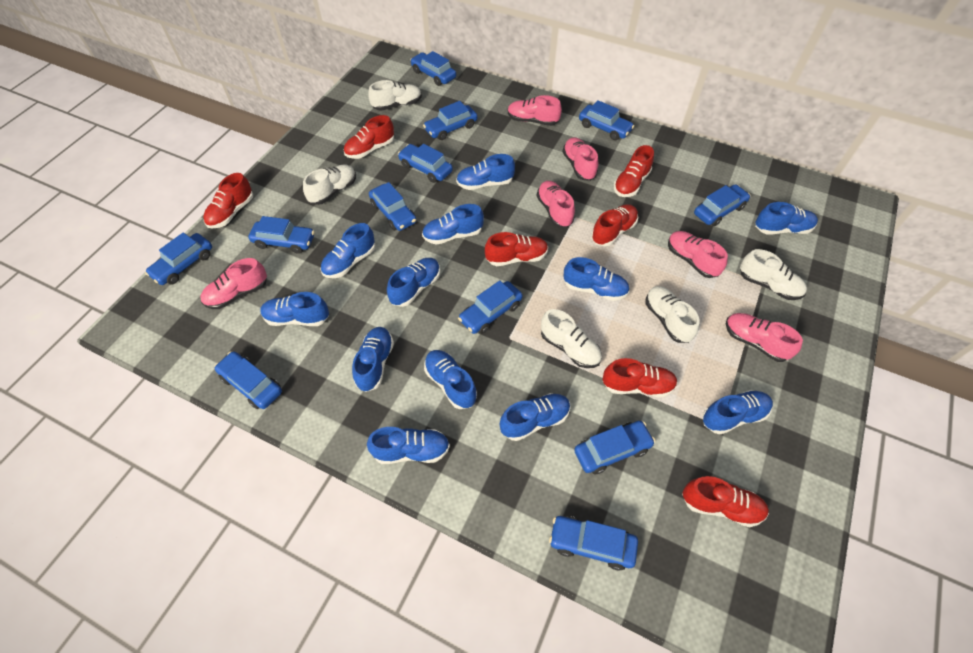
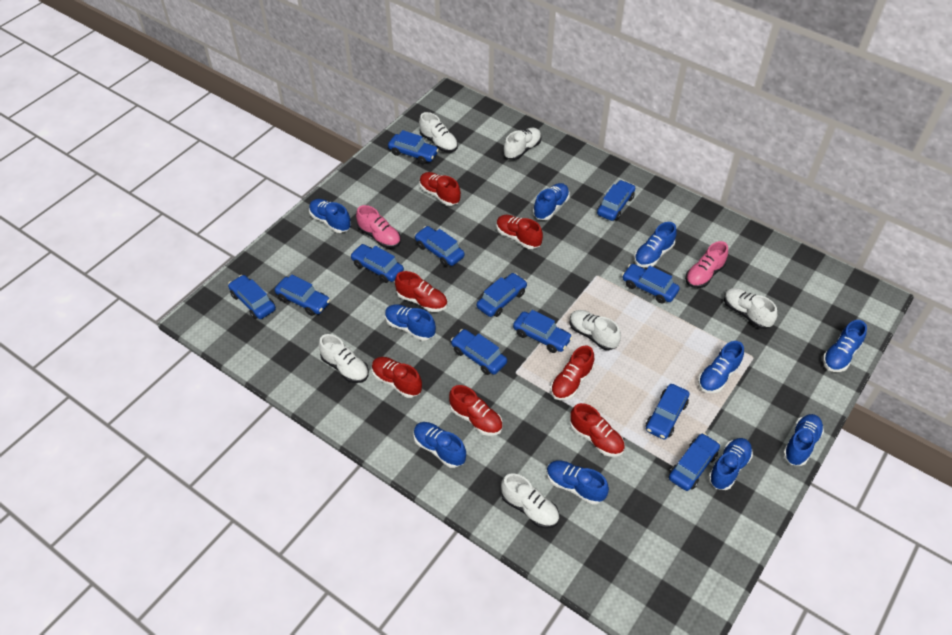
blue shoe: 12 -> 10
pink shoe: 6 -> 2
white shoe: 5 -> 6

